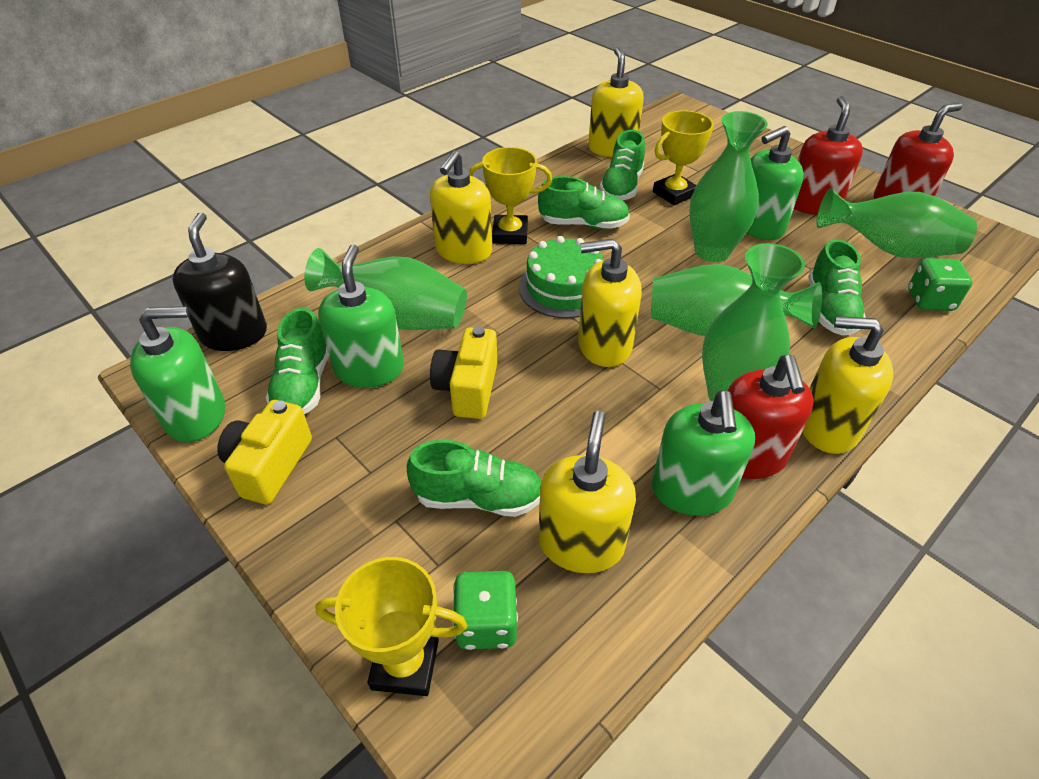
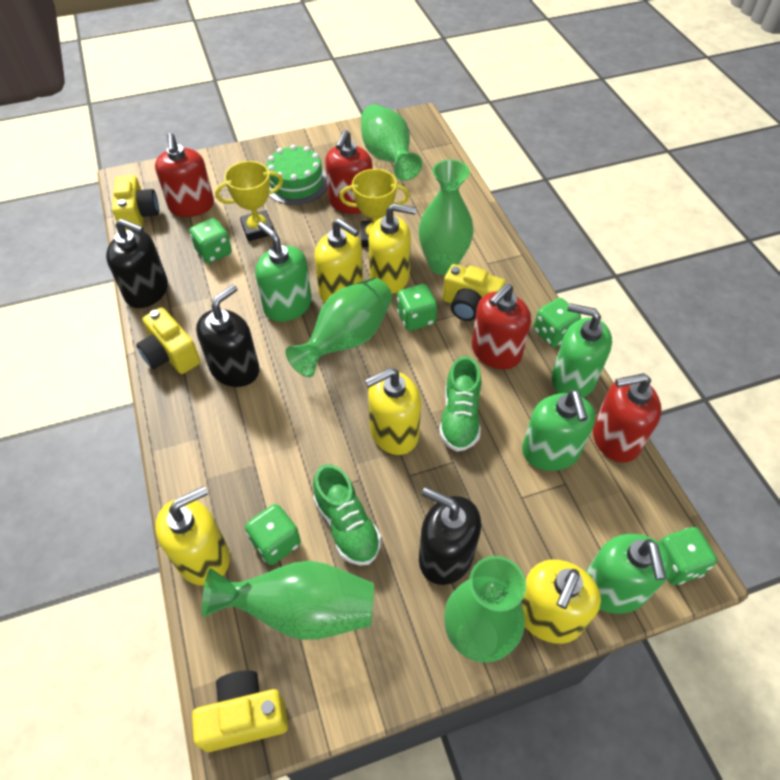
black soap dispenser: 1 -> 3
green dice: 2 -> 5
green shoe: 5 -> 2
red soap dispenser: 3 -> 4
yellow camera: 2 -> 4
yellow trophy: 3 -> 2

